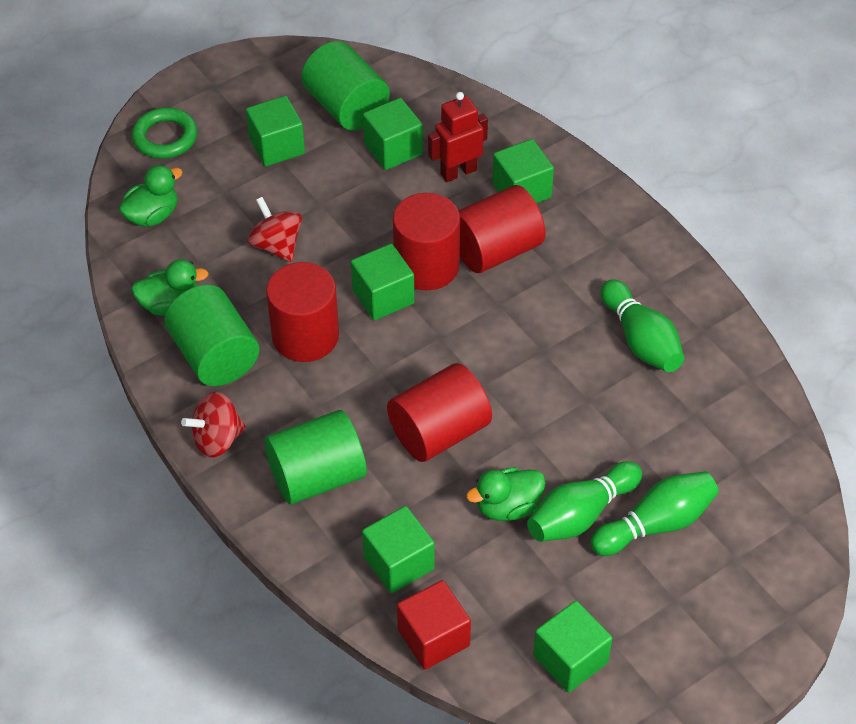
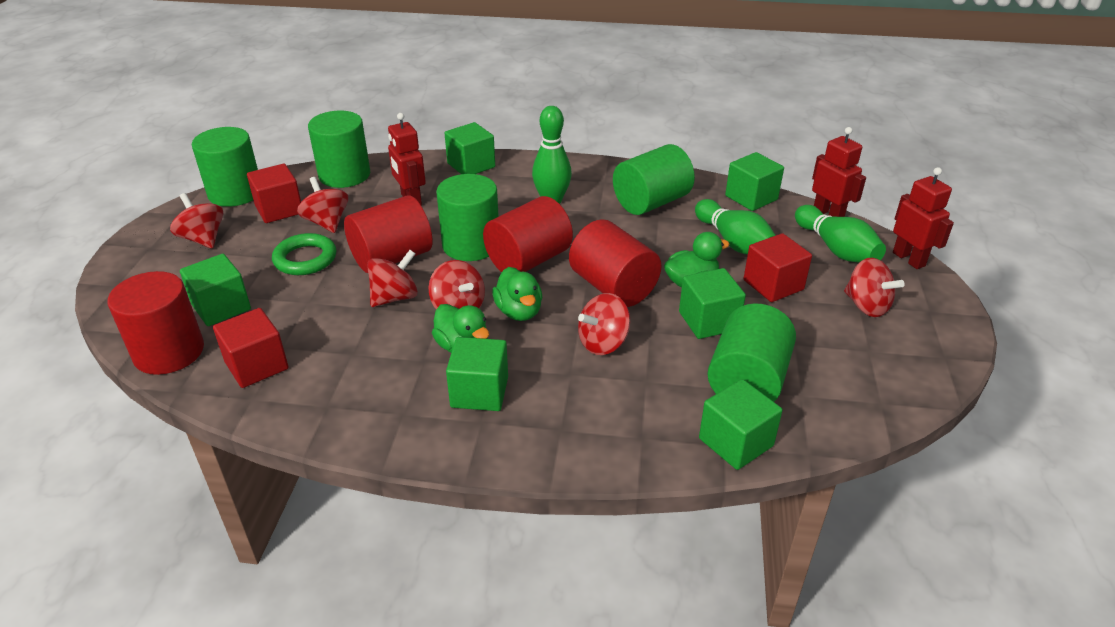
green cylinder: 3 -> 5
red cube: 1 -> 3
red robot: 1 -> 3
red spinning top: 2 -> 6

